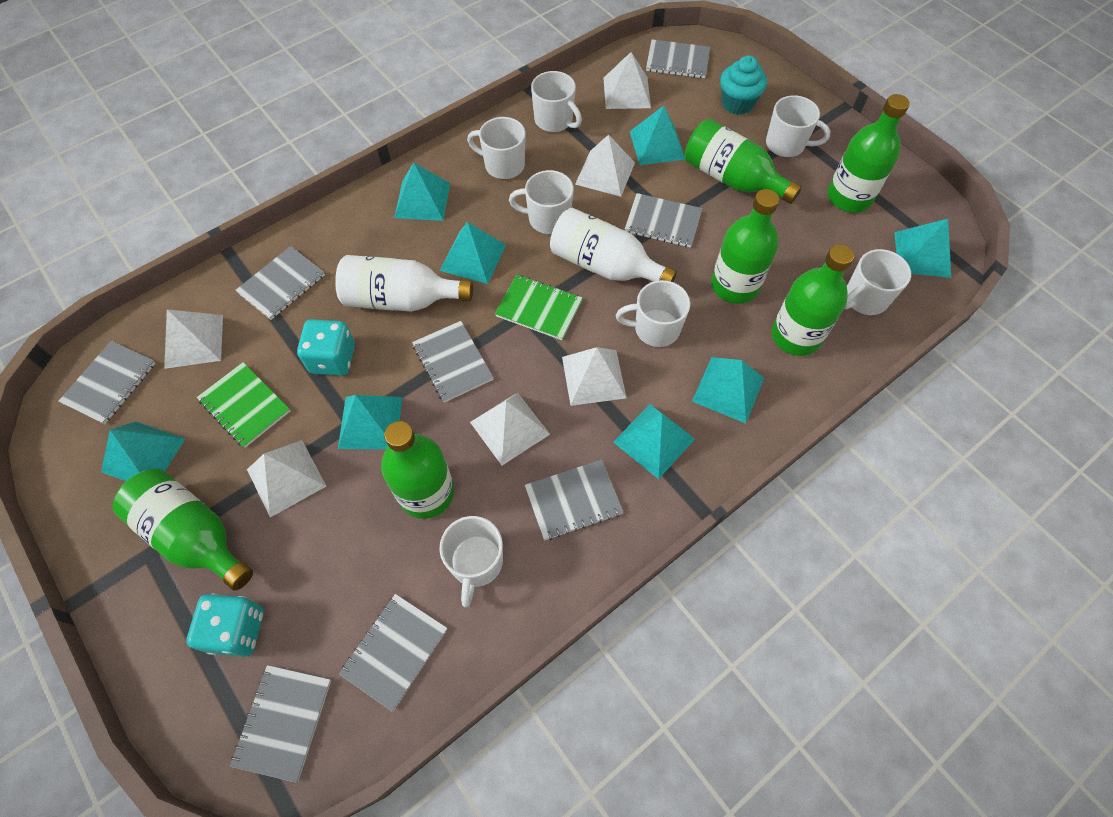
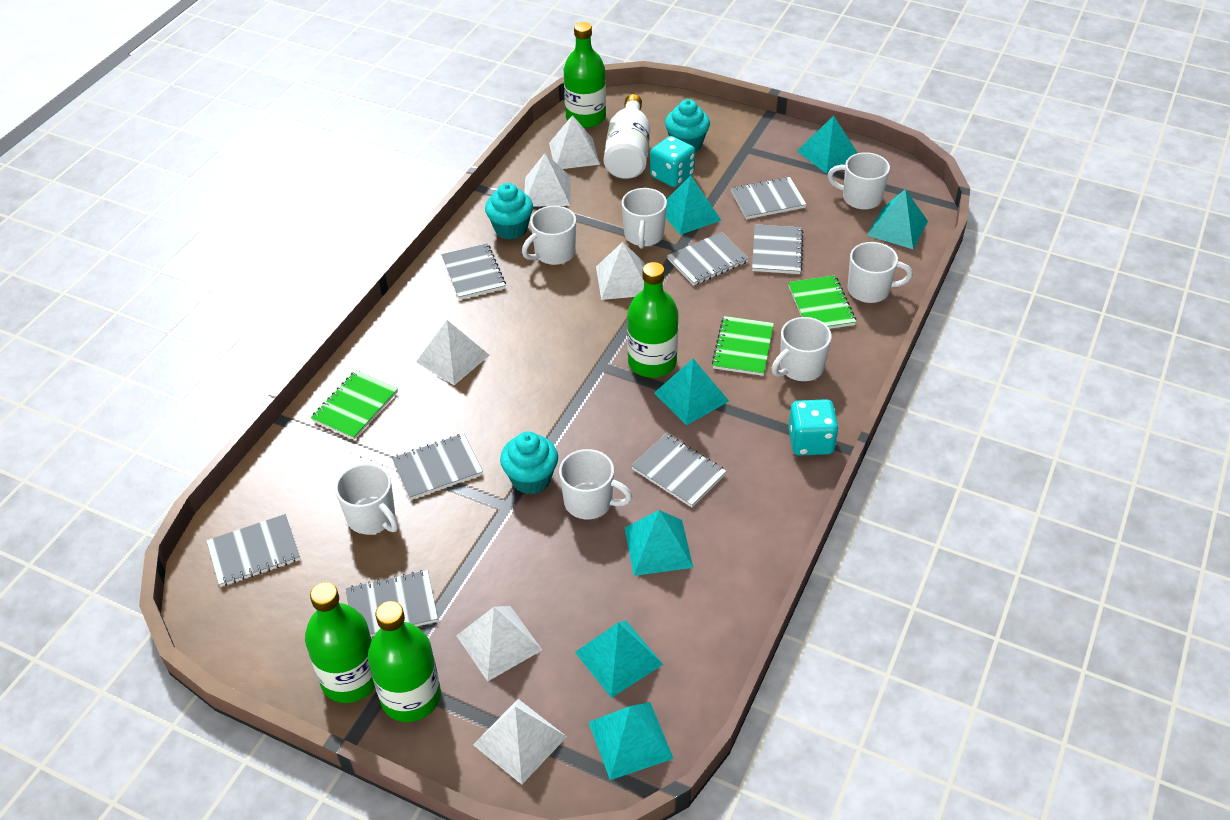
green bottle: 6 -> 4
green notebook: 2 -> 3
turquoise cupcake: 1 -> 3
turquoise pyramid: 8 -> 7
white bottle: 2 -> 1

